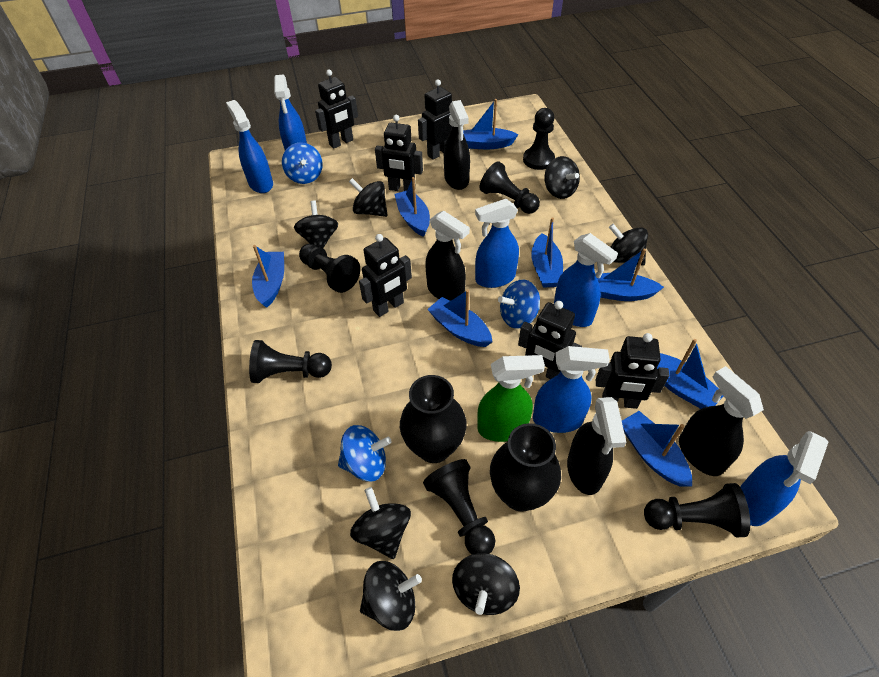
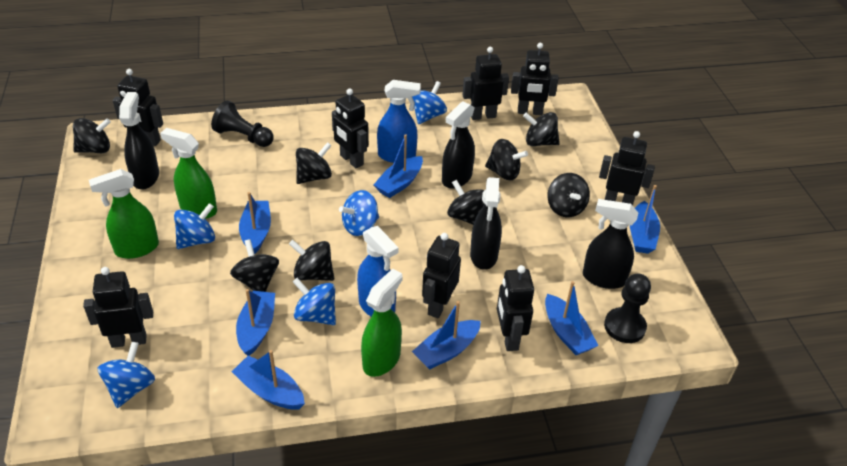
black pawn: 6 -> 2
black robot: 6 -> 8
black spinning top: 7 -> 8
black vase: 2 -> 0
blue boat: 8 -> 7
blue spinning top: 3 -> 5
blue spray bottle: 6 -> 2
green spray bottle: 1 -> 3

